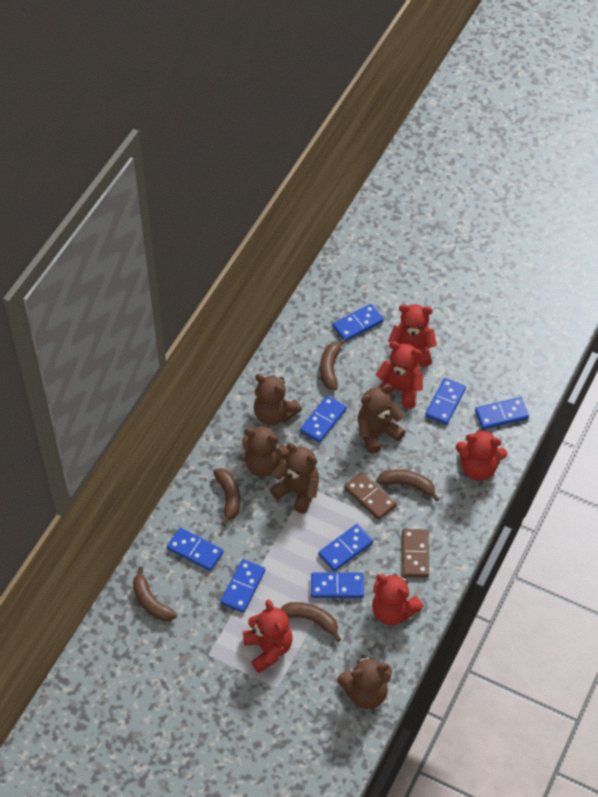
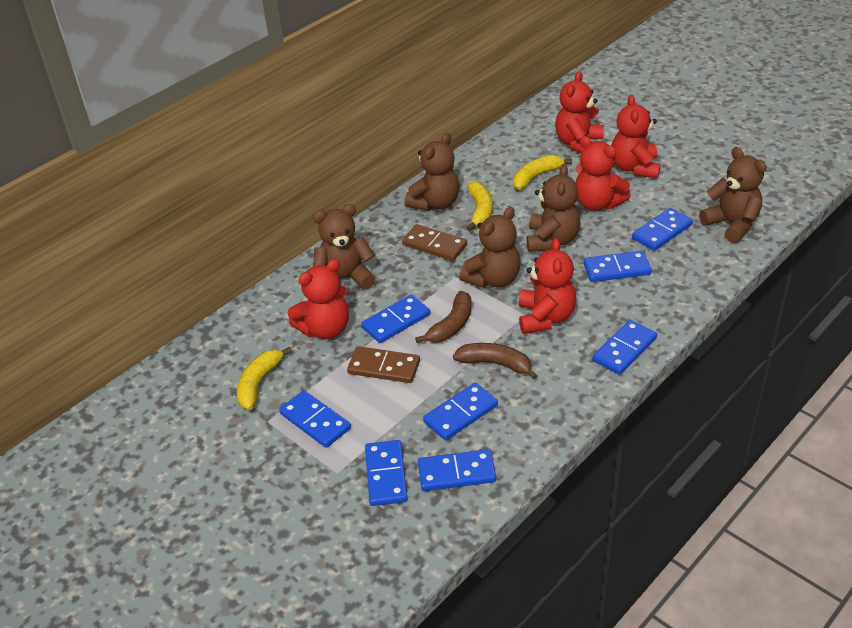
brown banana: 5 -> 2
yellow banana: 0 -> 3

